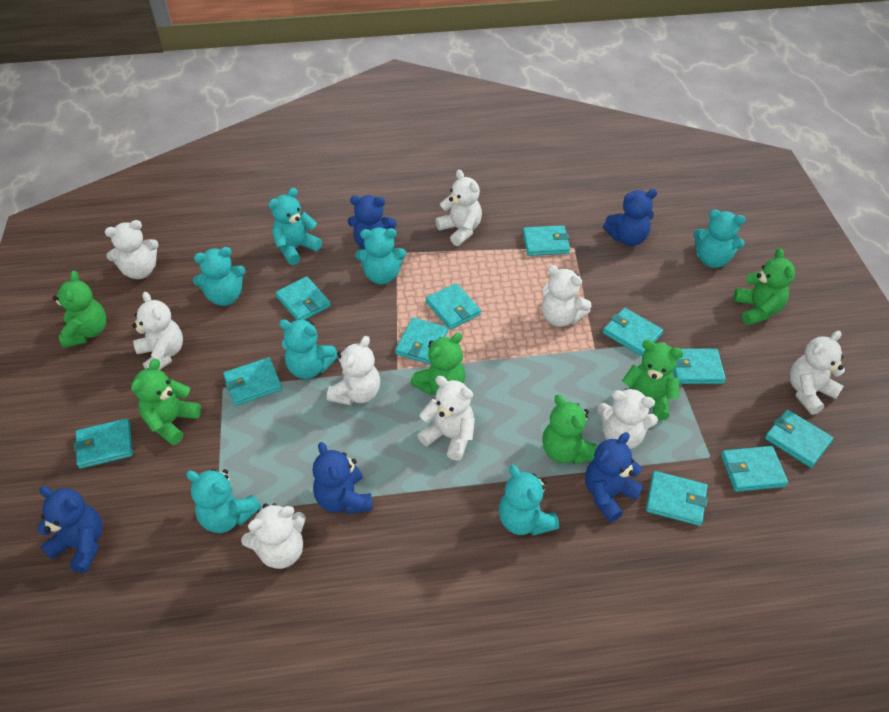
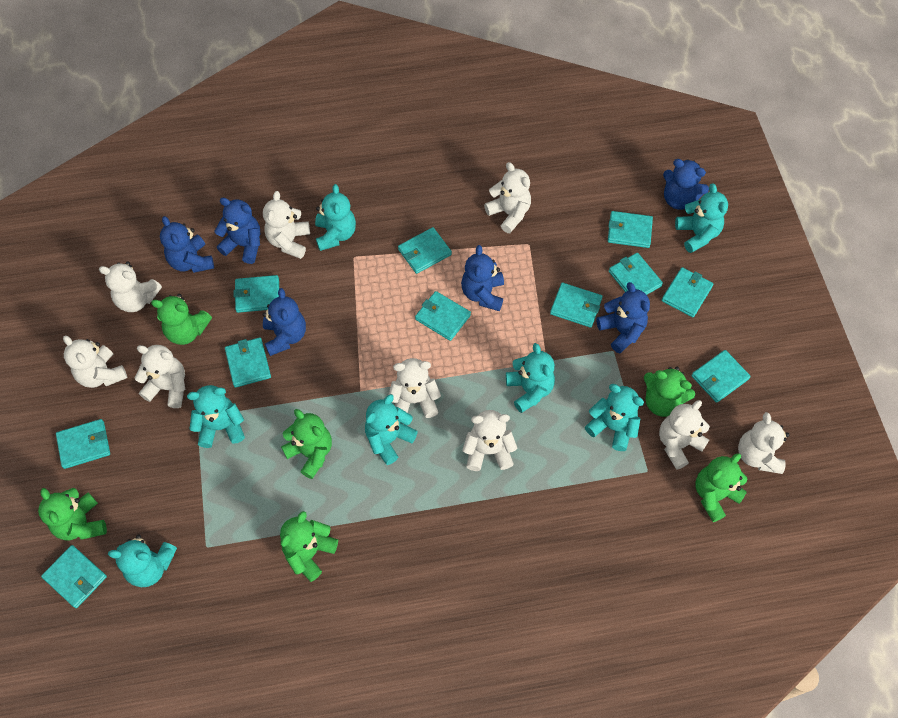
blue teddy bear: 5 -> 6

